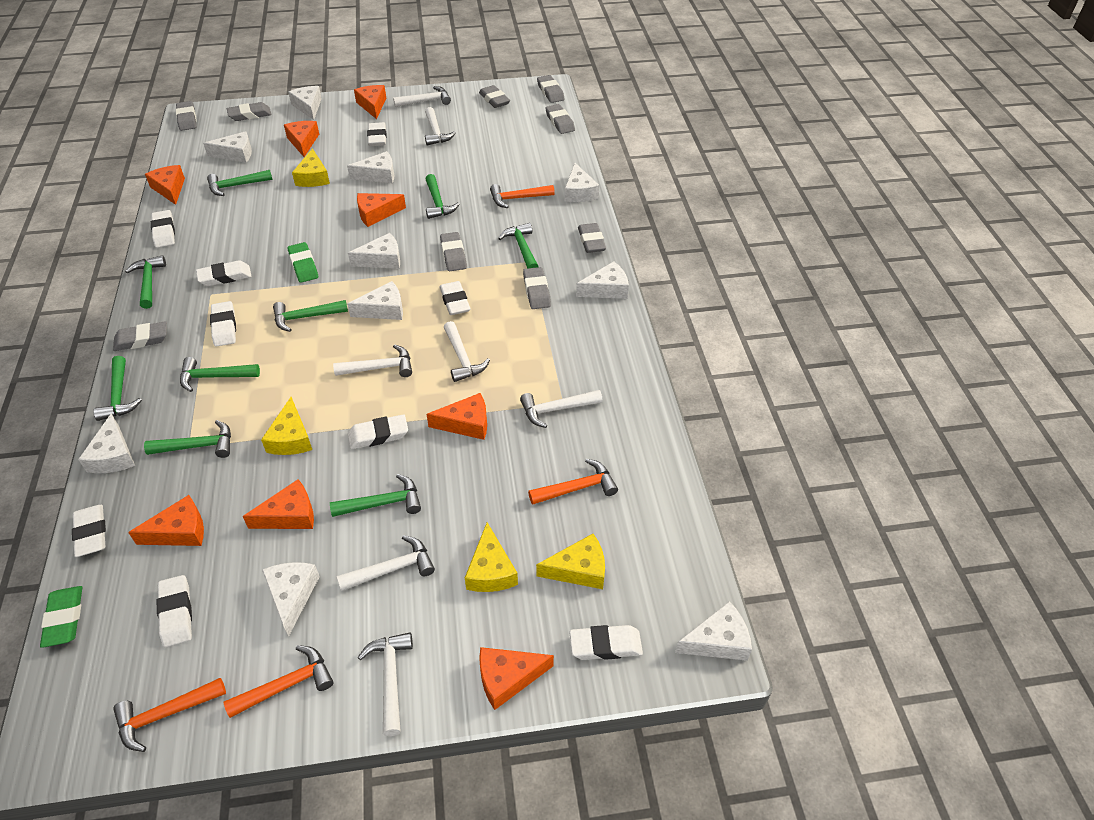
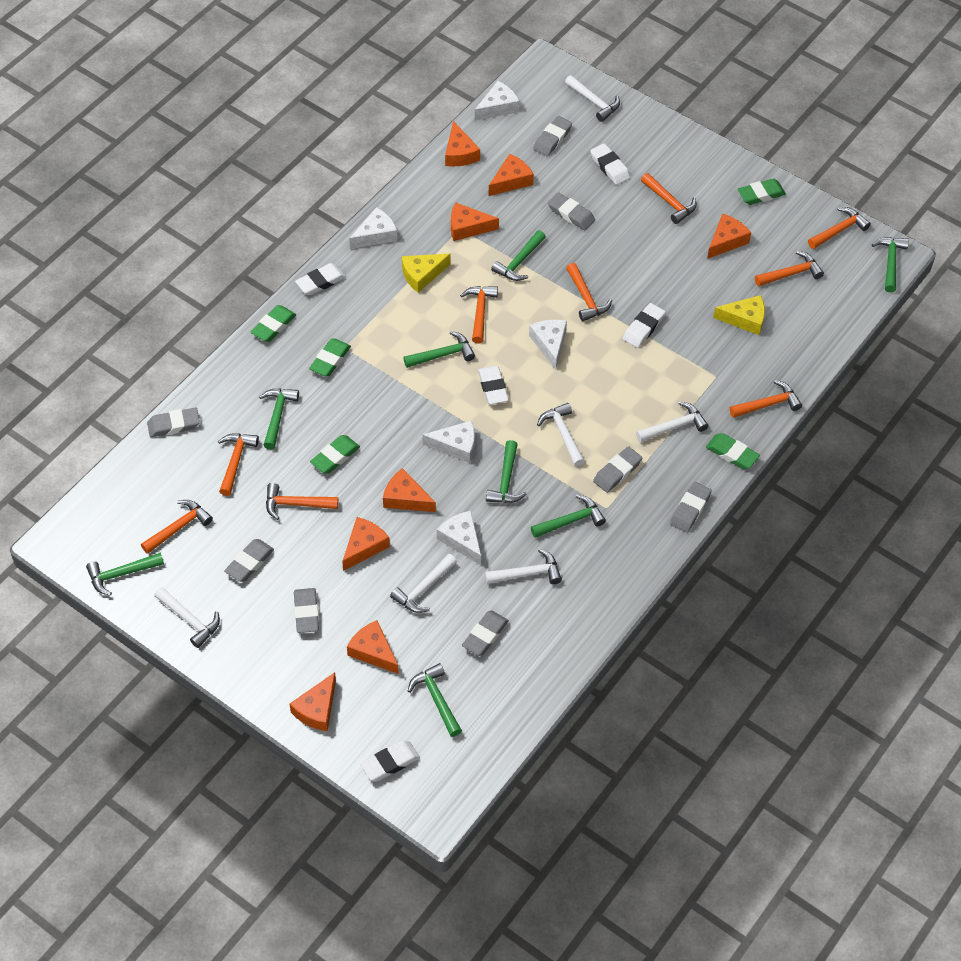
green eraser: 2 -> 5
green hammer: 9 -> 8
grey eraser: 9 -> 8
orange hammer: 4 -> 9
white cheese: 10 -> 5
white eraser: 9 -> 5
white hammer: 7 -> 6
yellow cheese: 4 -> 2

